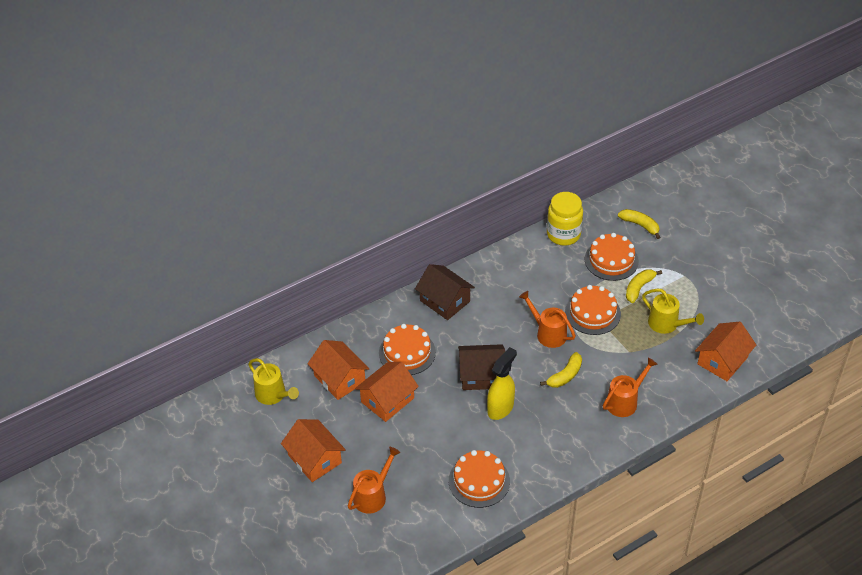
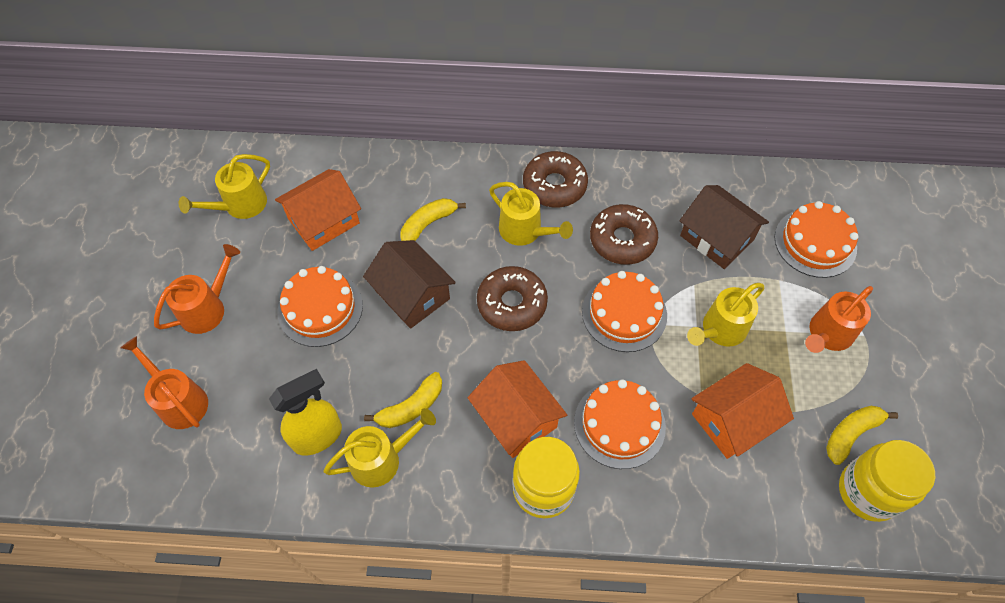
brown donut: 0 -> 3
orange house: 4 -> 3
yellow jar: 1 -> 2
yellow watering can: 2 -> 4

